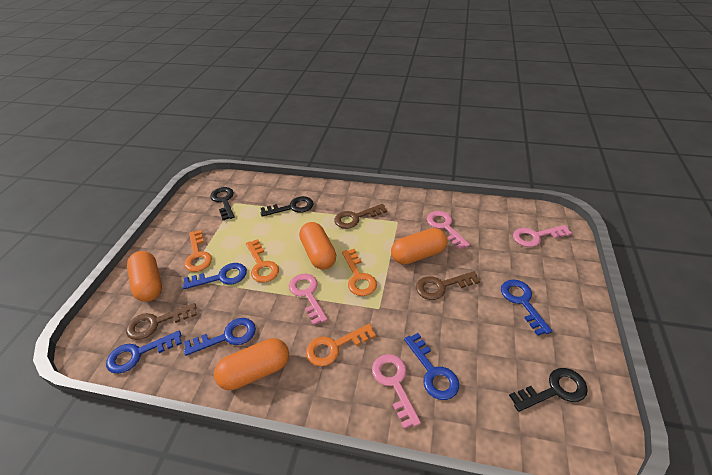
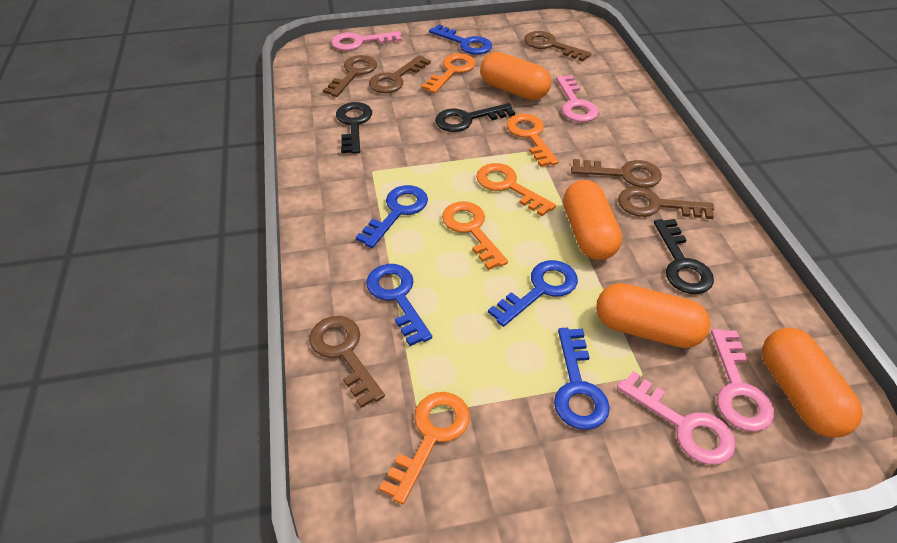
brown key: 3 -> 6
orange key: 4 -> 5

